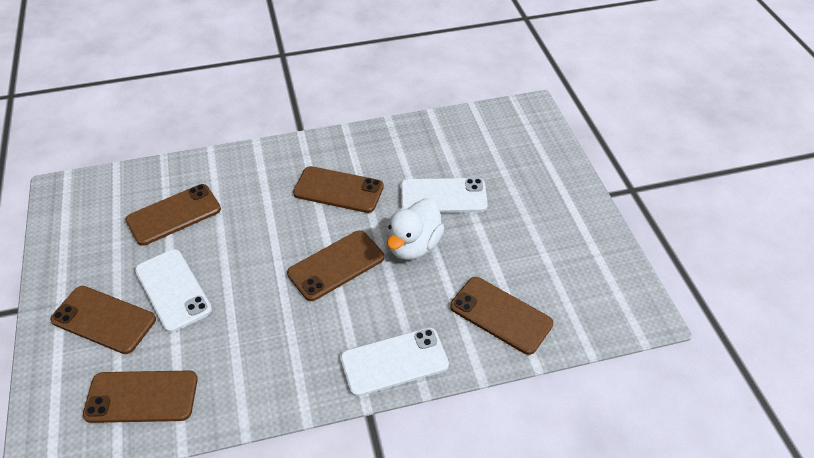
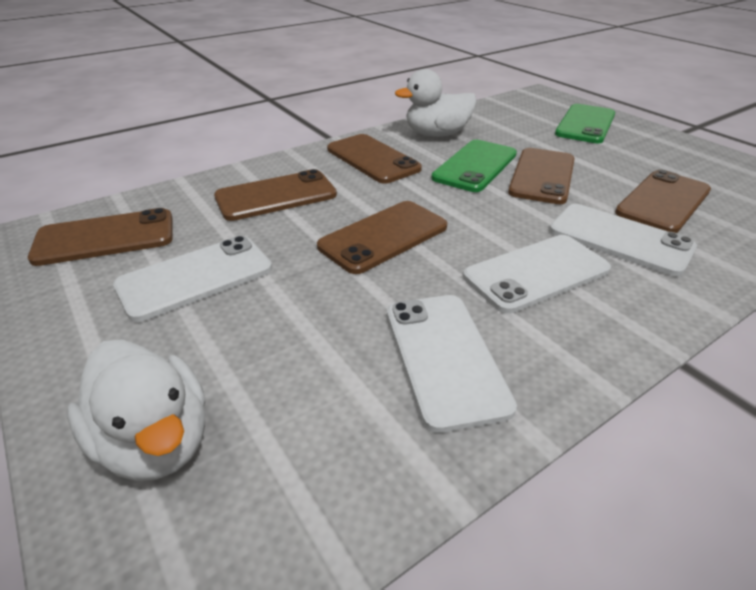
green phone: 0 -> 2
white duck: 1 -> 2
white phone: 3 -> 4

